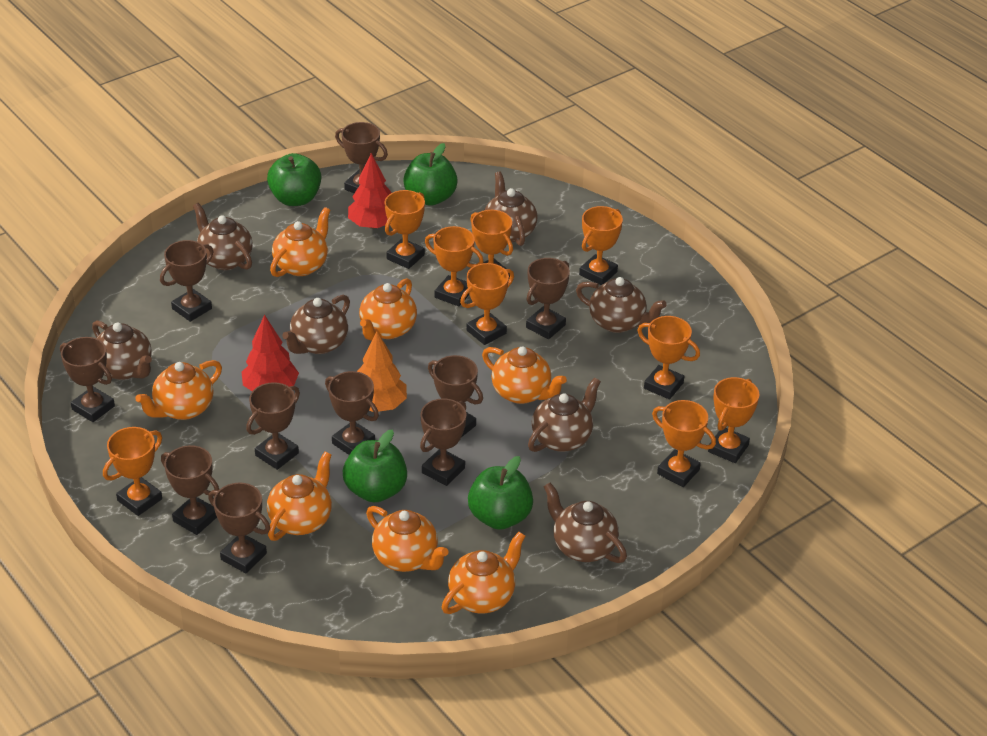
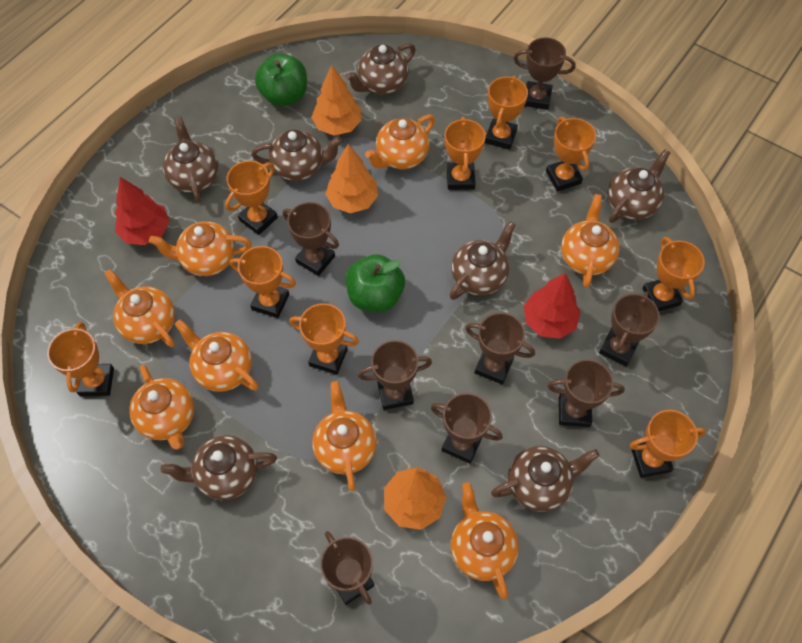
brown trophy: 10 -> 8
green apple: 4 -> 2
orange teapot: 7 -> 8
orange tree: 1 -> 3

